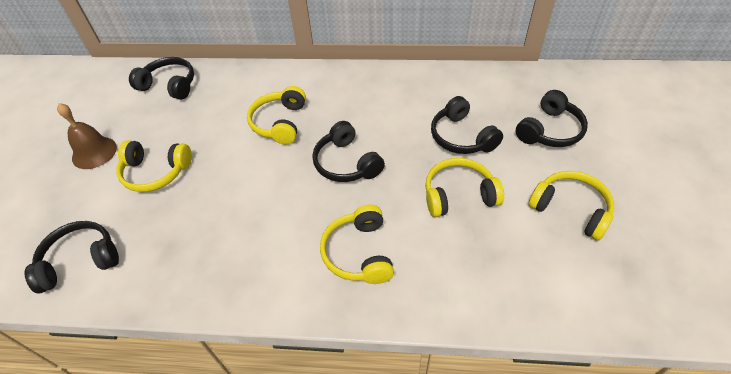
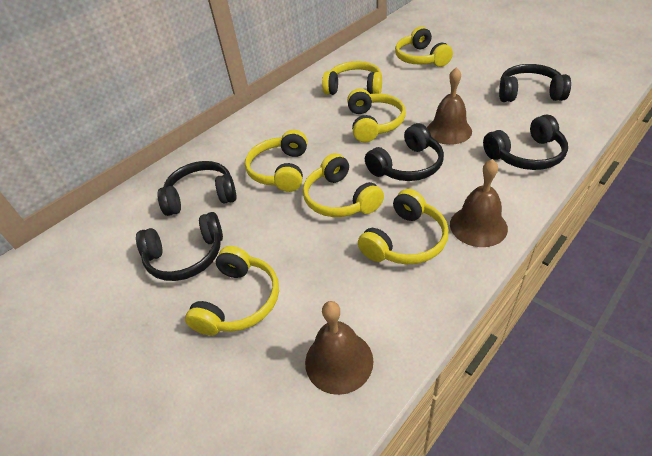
brown bell: 1 -> 3
yellow headphones: 5 -> 7

